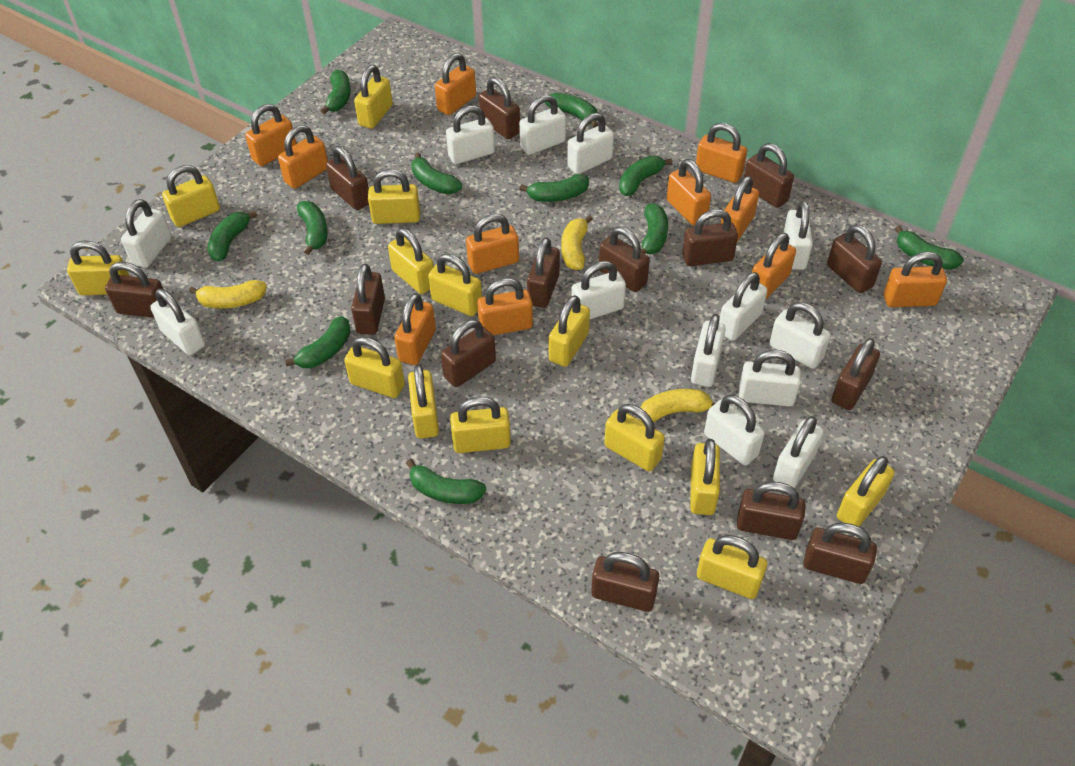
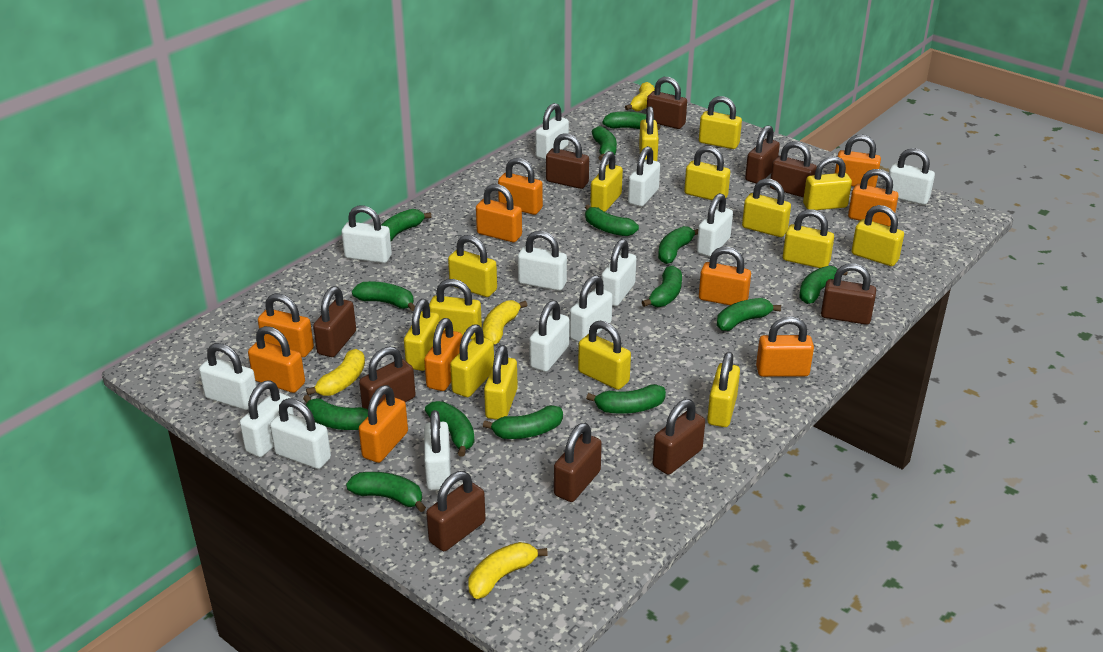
brown padlock: 14 -> 10
green banana: 11 -> 14
orange padlock: 11 -> 10
yellow banana: 3 -> 4
yellow padlock: 14 -> 15

